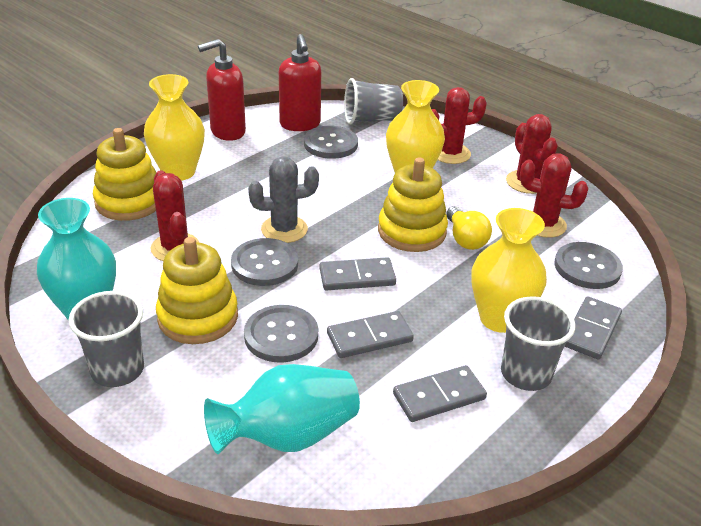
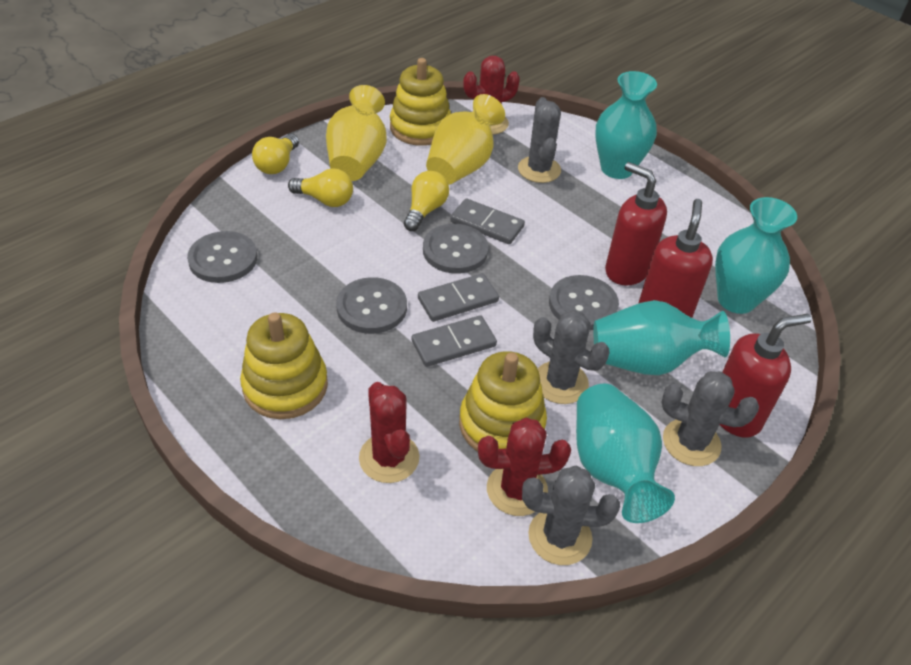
grey cactus: 1 -> 4
grey cup: 3 -> 0
grey domino: 4 -> 3
red cactus: 4 -> 3
red soap dispenser: 2 -> 3
turquoise vase: 2 -> 4
yellow light bulb: 1 -> 3
yellow vase: 3 -> 2

